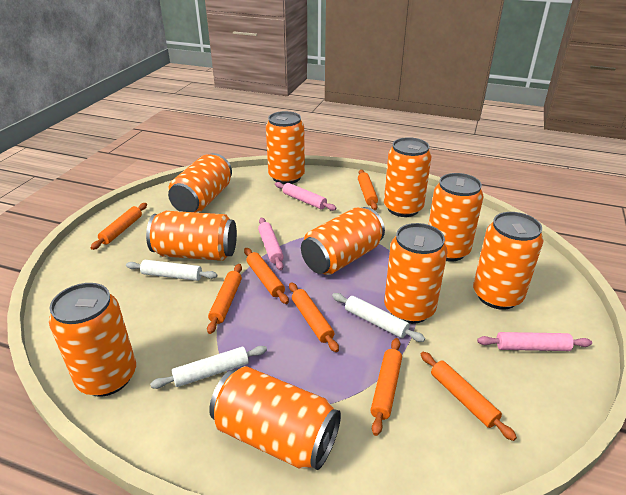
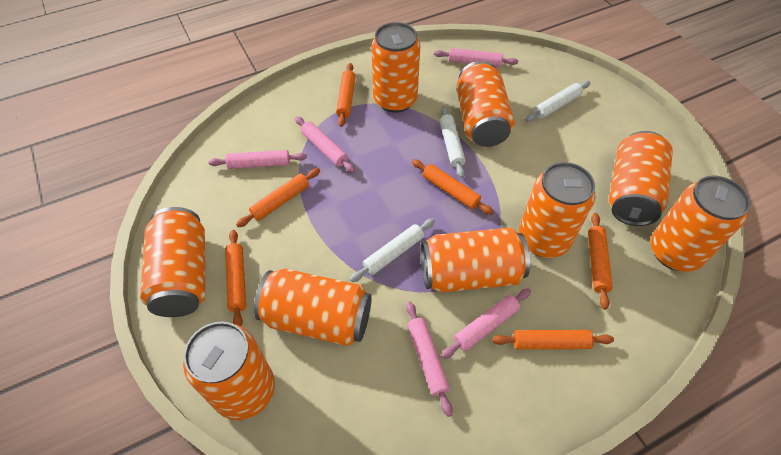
orange can: 10 -> 9
orange rolling pin: 7 -> 6
pink rolling pin: 3 -> 5

